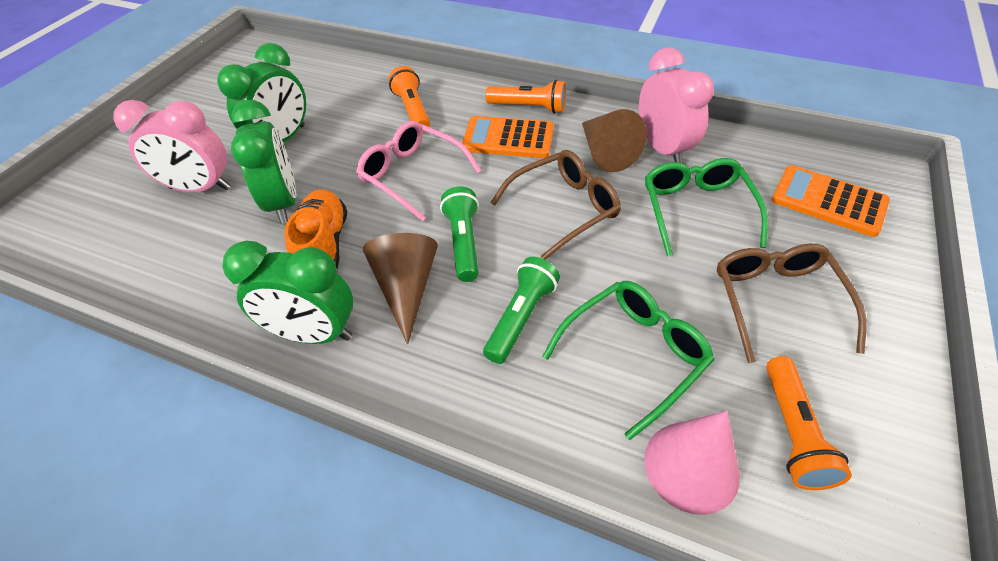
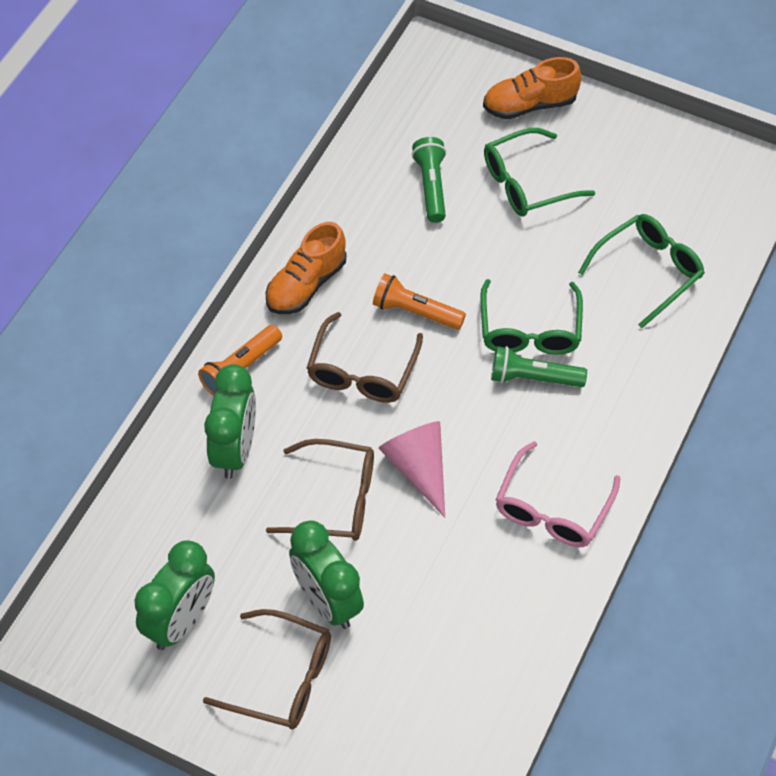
brown cone: 2 -> 0
brown glasses: 2 -> 3
green glasses: 2 -> 3
orange calculator: 2 -> 0
orange flashlight: 3 -> 2
orange shoe: 1 -> 2
pink clock: 2 -> 0

